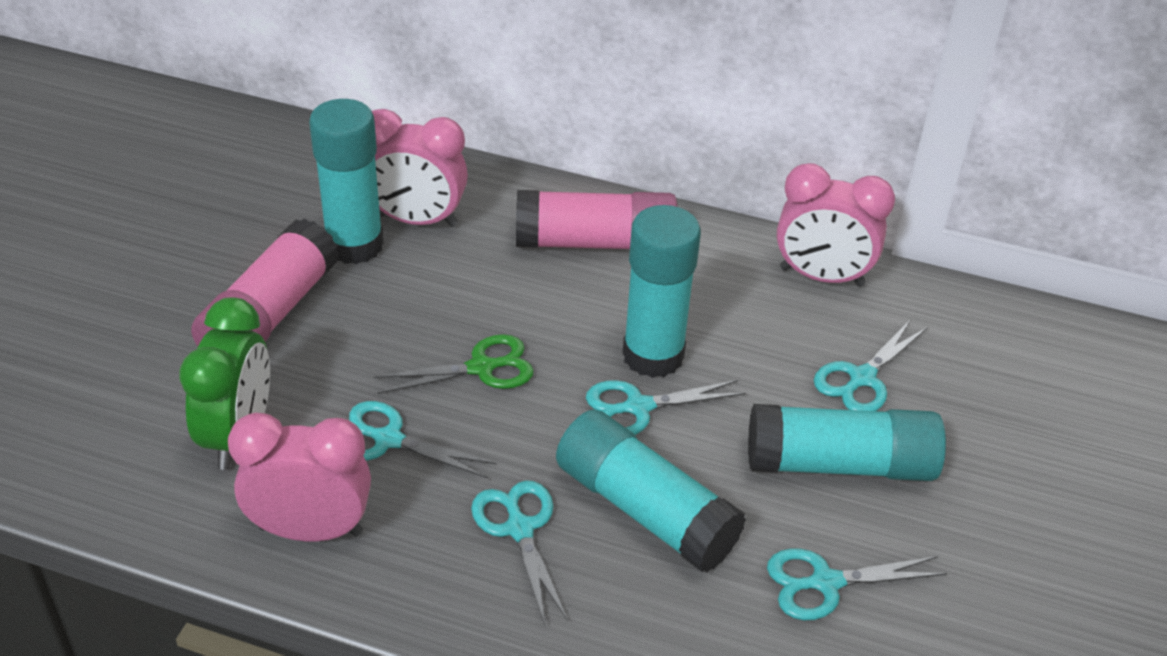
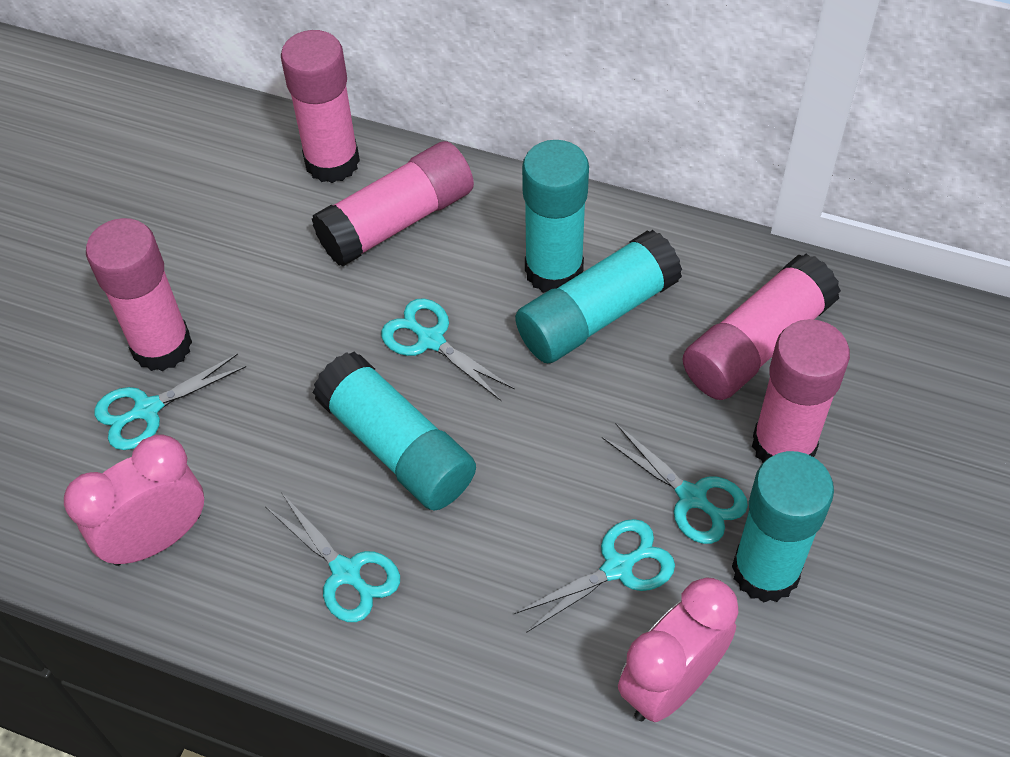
green clock: 1 -> 0
green scissors: 1 -> 0
pink clock: 3 -> 2
pink glue stick: 2 -> 5

